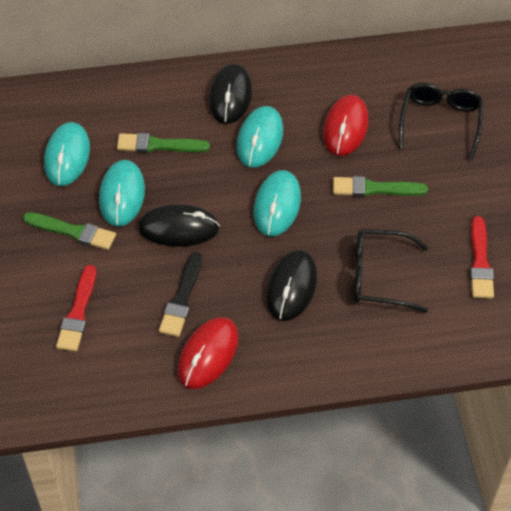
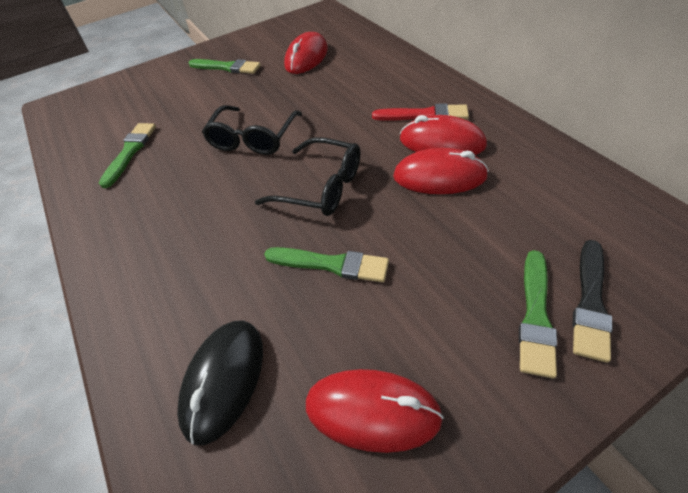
black mouse: 3 -> 1
green brush: 3 -> 4
red brush: 2 -> 1
red mouse: 2 -> 4
turquoise mouse: 4 -> 0

